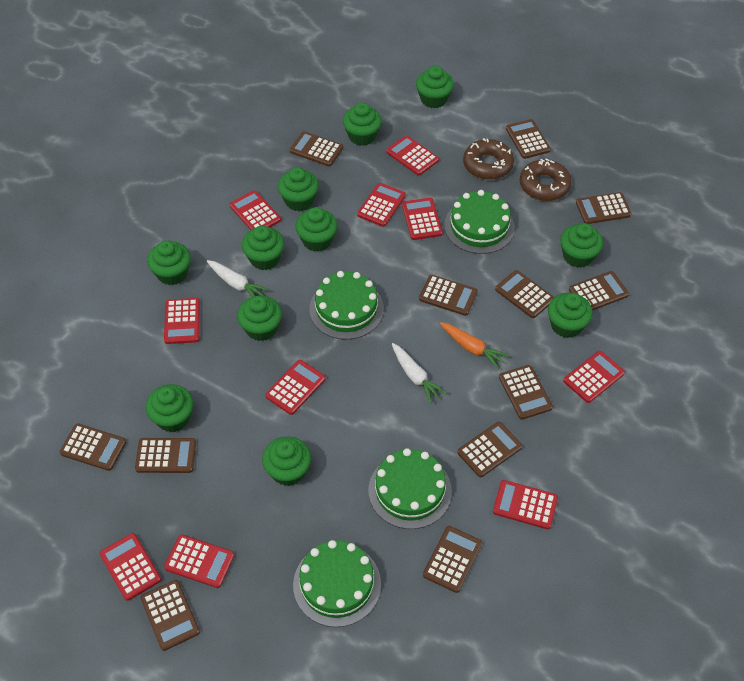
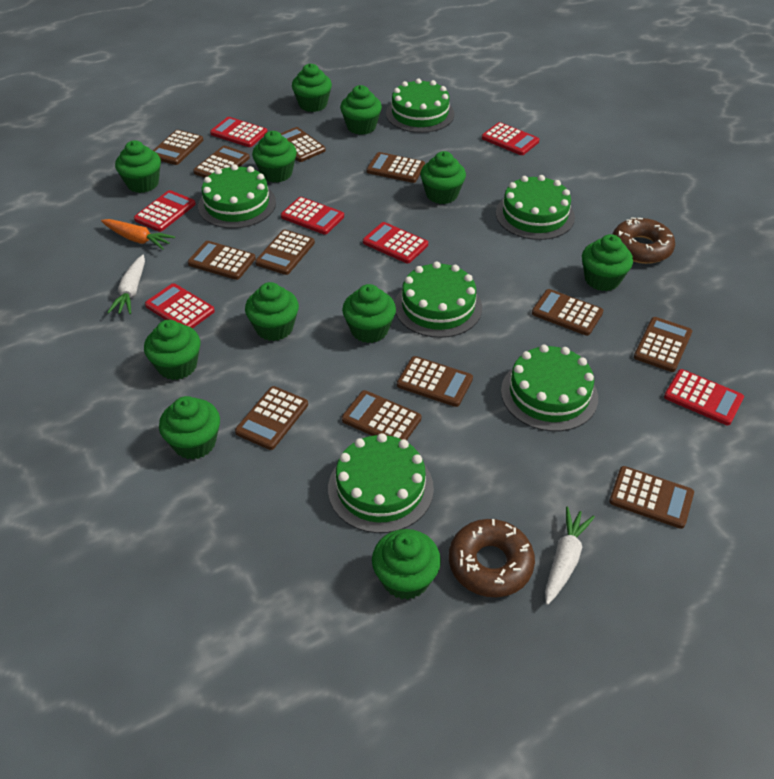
green cake: 4 -> 6
red calculator: 10 -> 7

